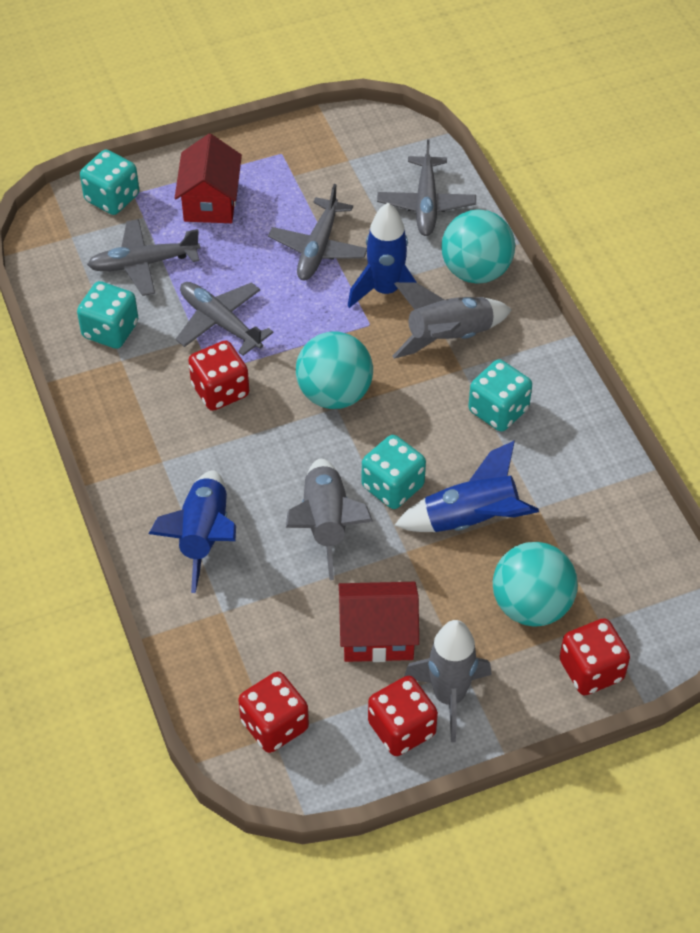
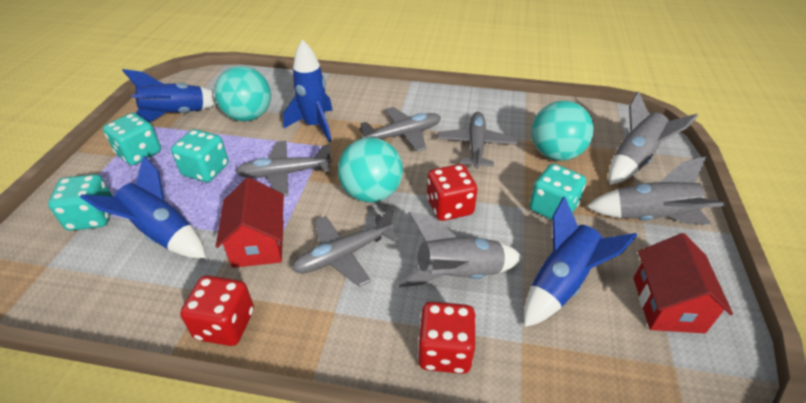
blue rocket: 3 -> 4
red dice: 4 -> 3

